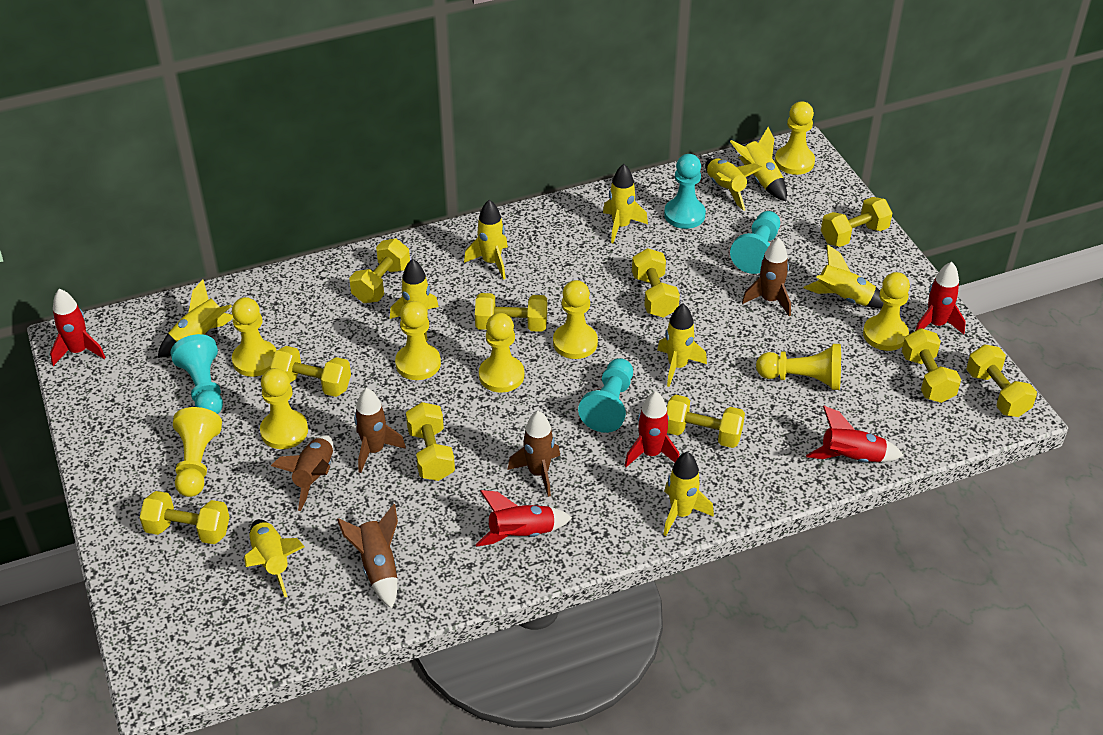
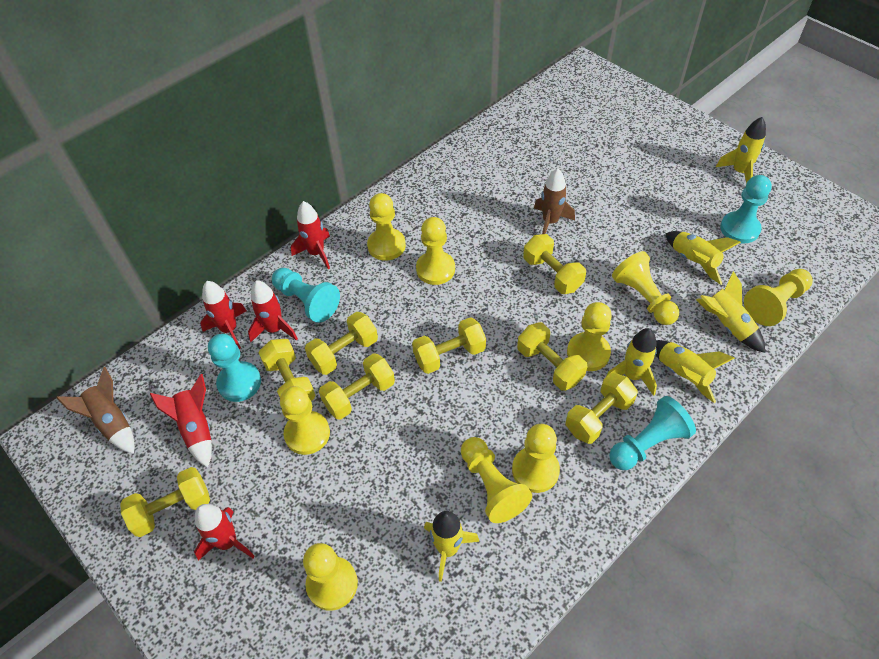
brown rocket: 5 -> 2
yellow dumbbell: 10 -> 8
yellow rocket: 10 -> 6

